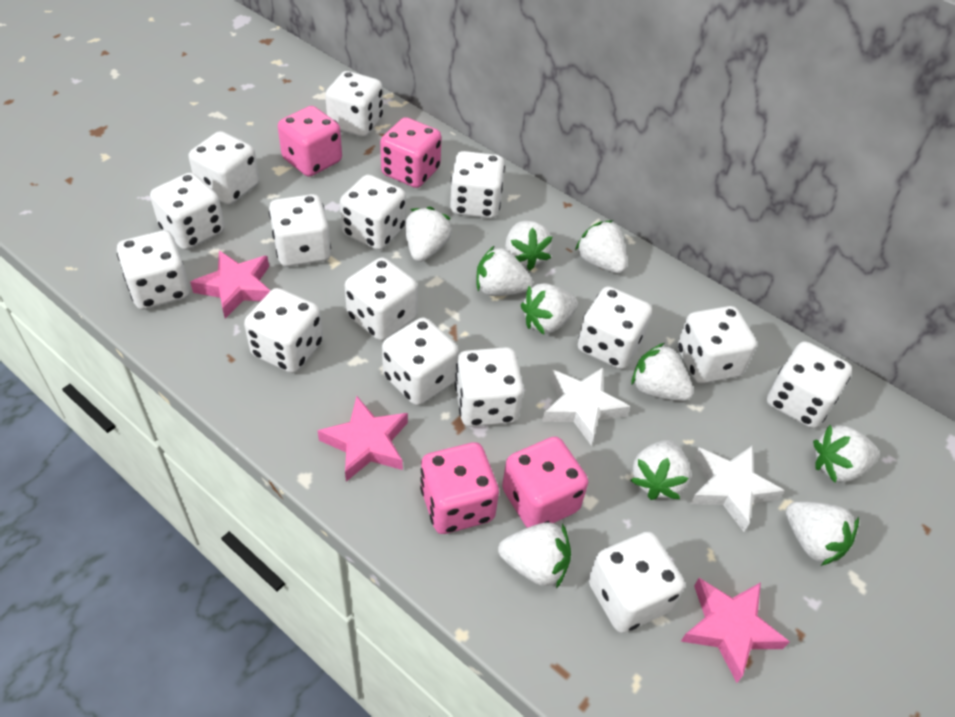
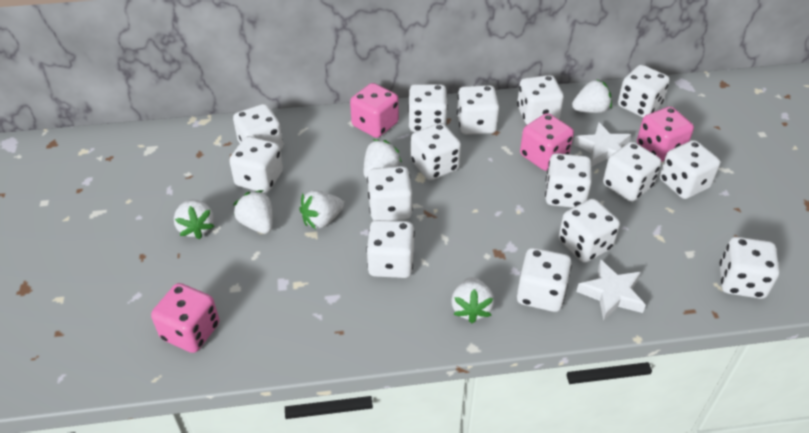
pink star: 3 -> 0
white strawberry: 10 -> 6

